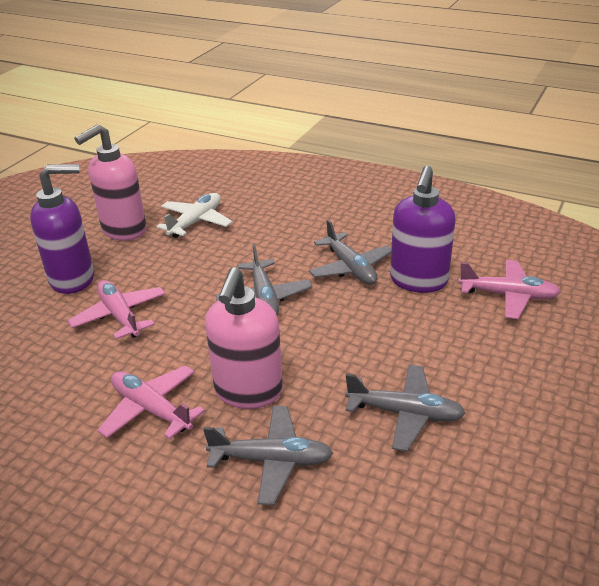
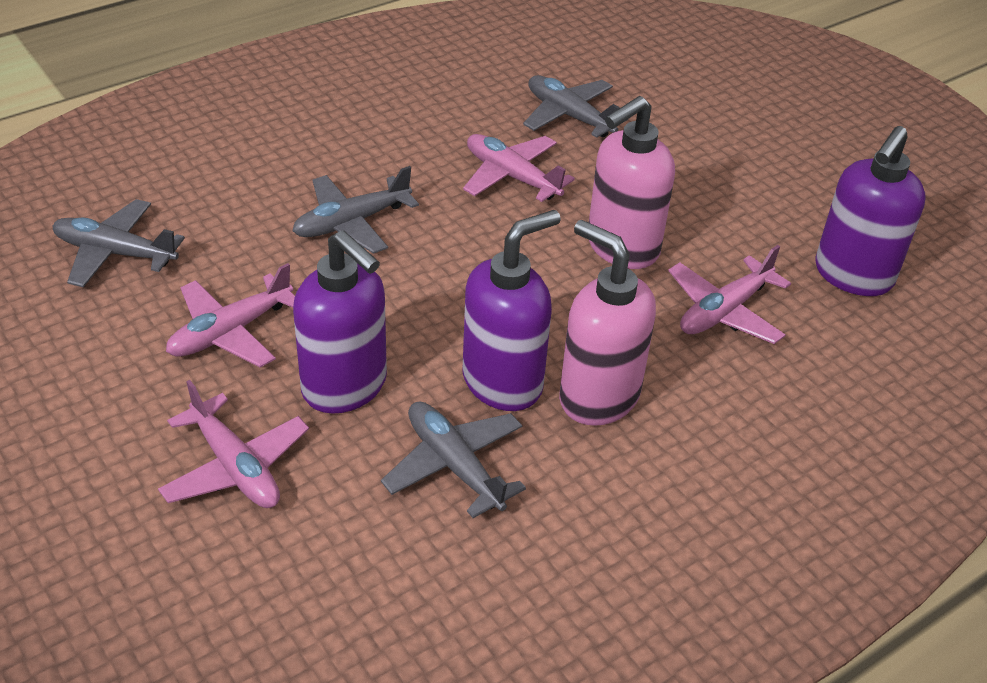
pink plane: 3 -> 4
purple soap dispenser: 2 -> 3
white plane: 1 -> 0

